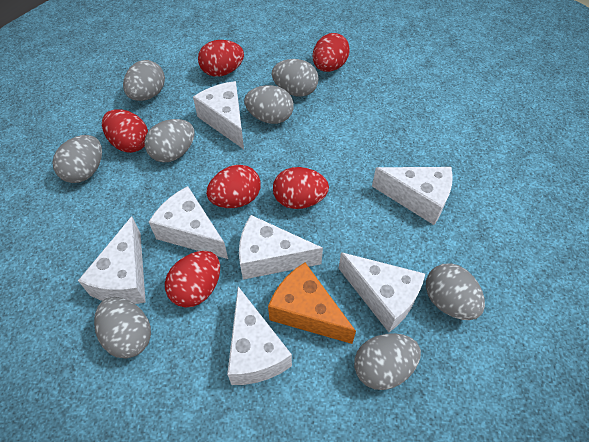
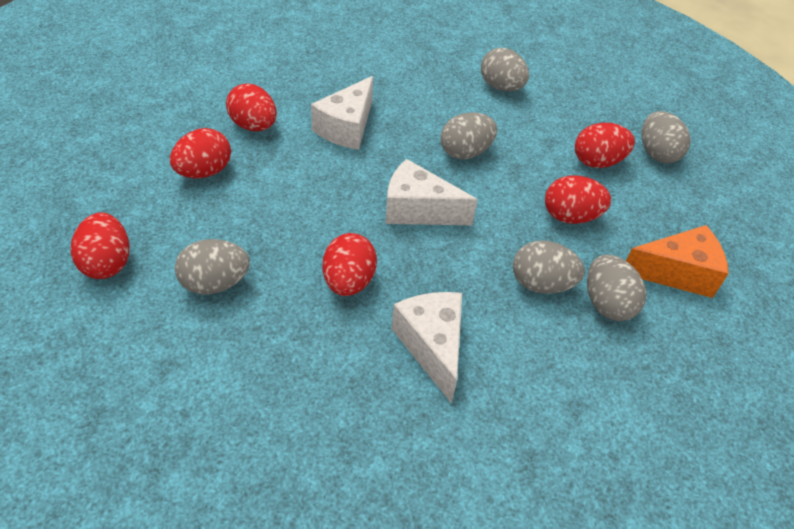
grey egg: 8 -> 6
white cheese: 7 -> 3

